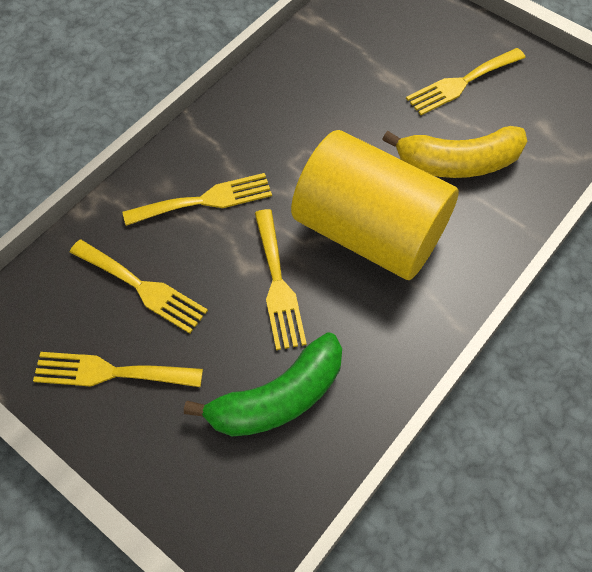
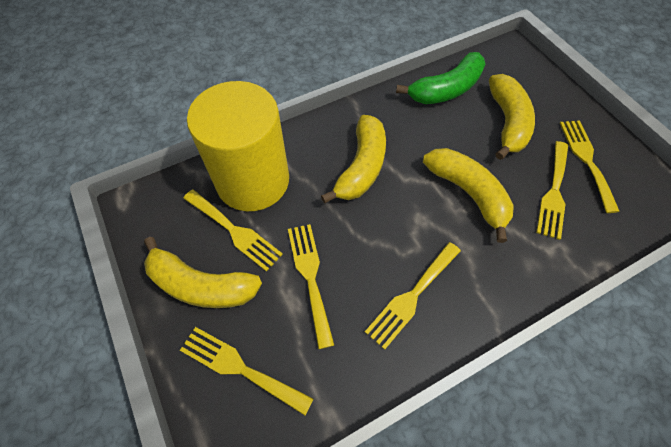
yellow banana: 1 -> 4
yellow fork: 5 -> 6

